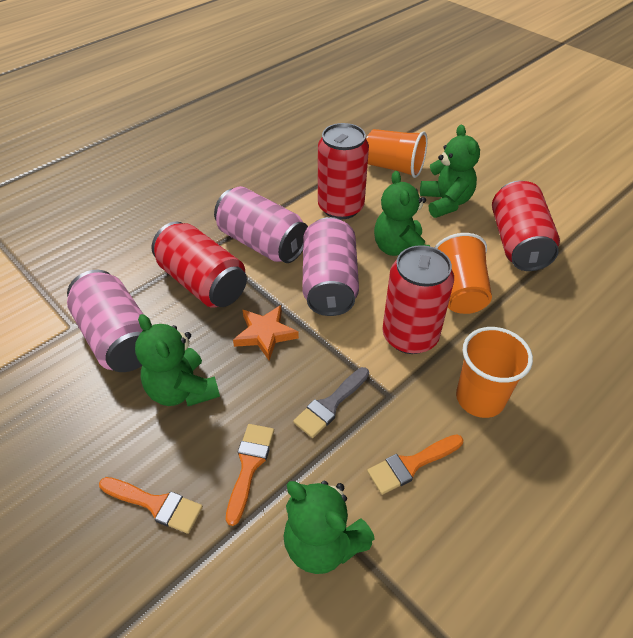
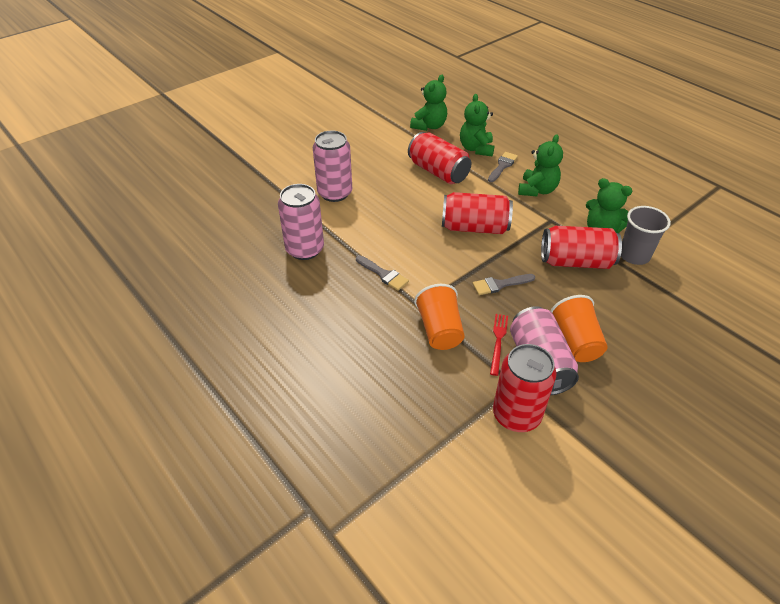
grey brush: 1 -> 3
grey cup: 0 -> 1
orange brush: 3 -> 0
orange cup: 3 -> 2
orange star: 1 -> 0
red fork: 0 -> 1

